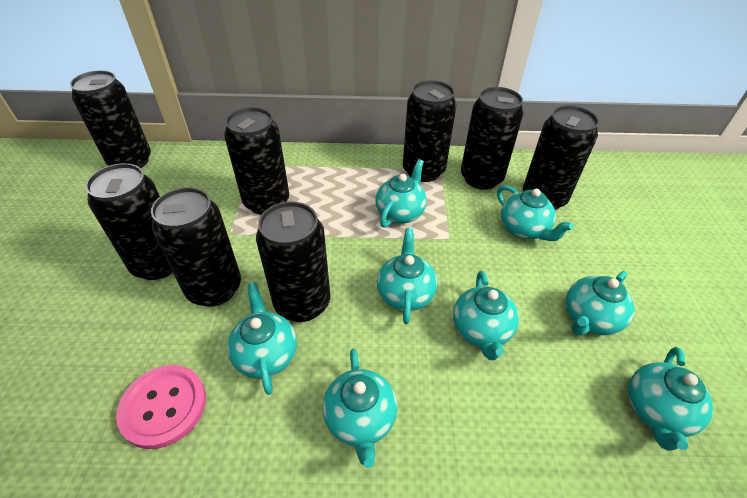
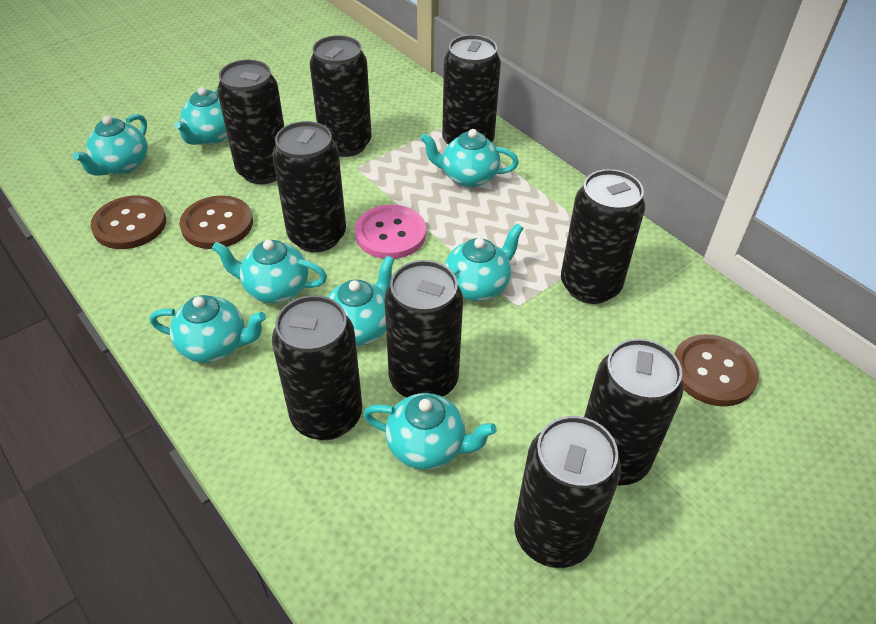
black can: 8 -> 9
brown button: 0 -> 3

